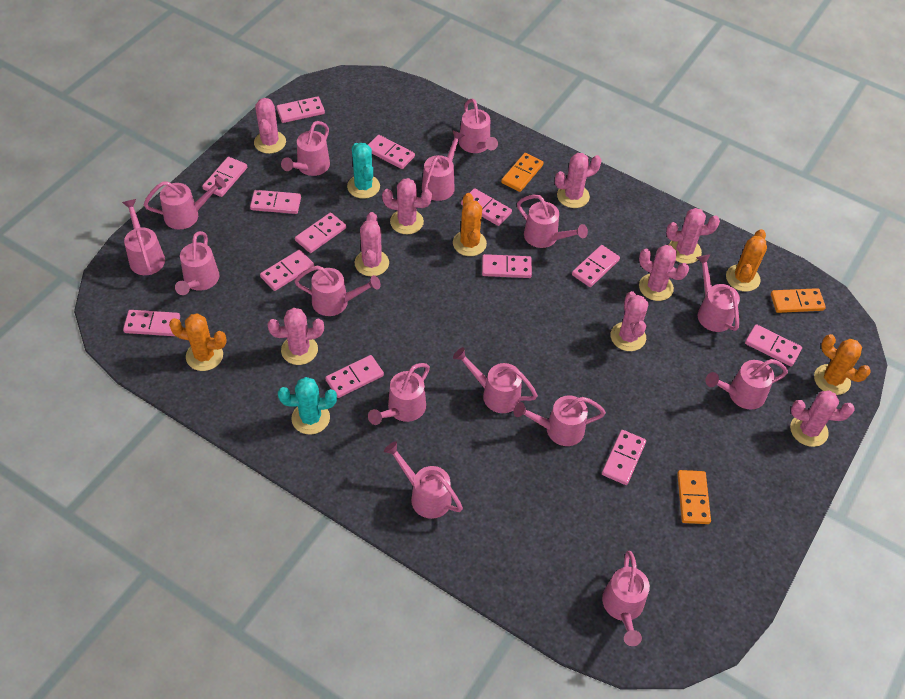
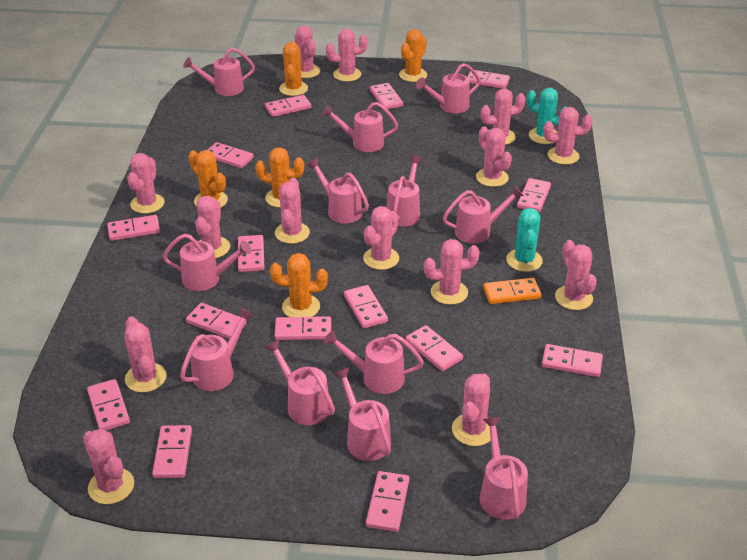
orange cactus: 4 -> 5
orange domino: 3 -> 1
pink cactus: 9 -> 14
pink domino: 13 -> 15
pink watering can: 15 -> 12

